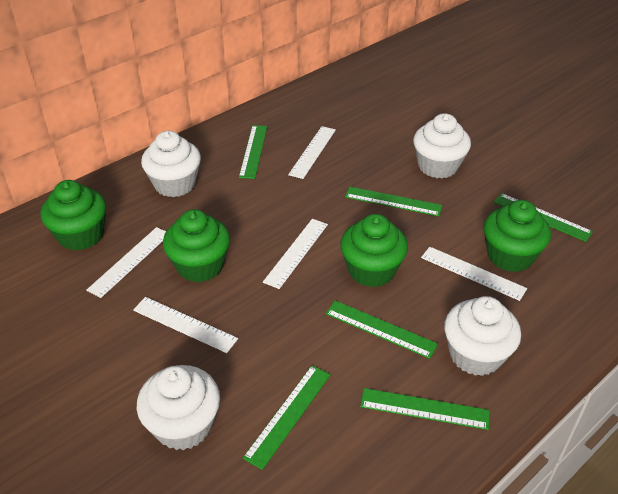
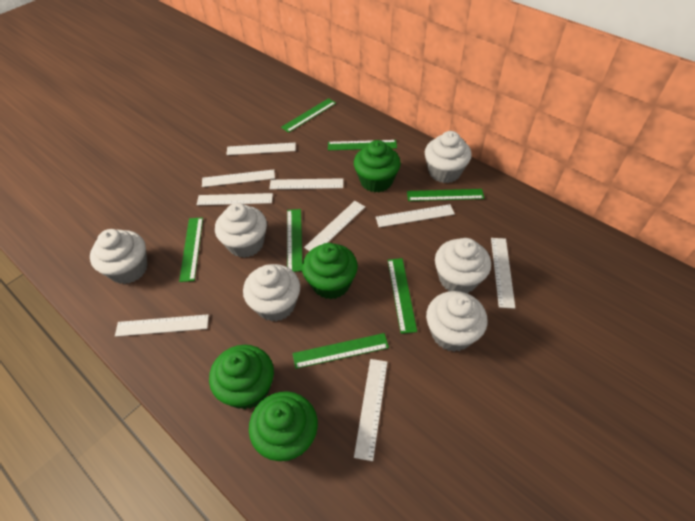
green ruler: 6 -> 7
white cupcake: 4 -> 6
white ruler: 5 -> 9

